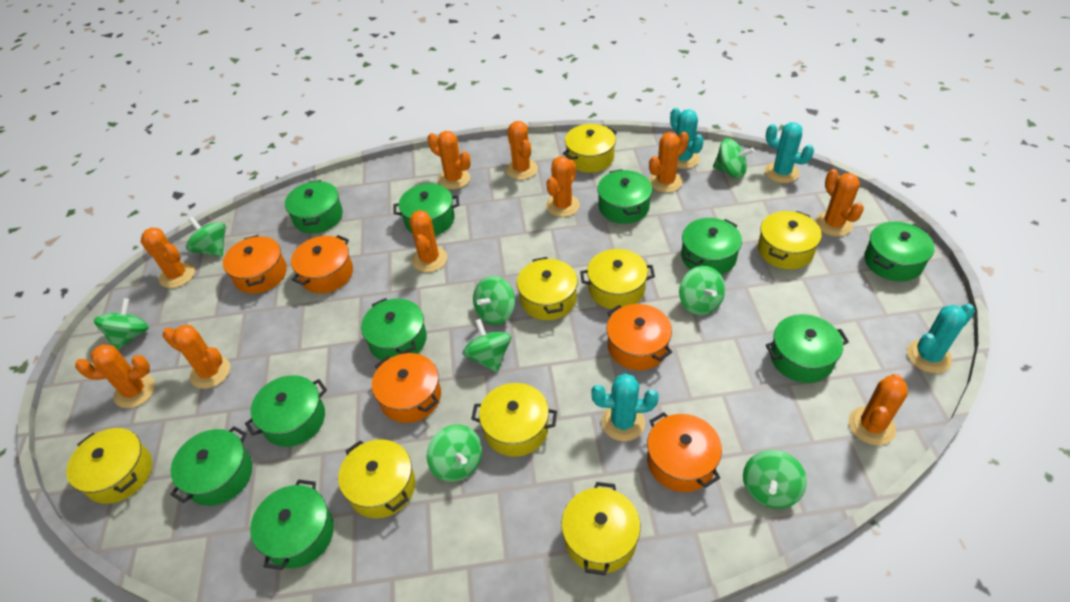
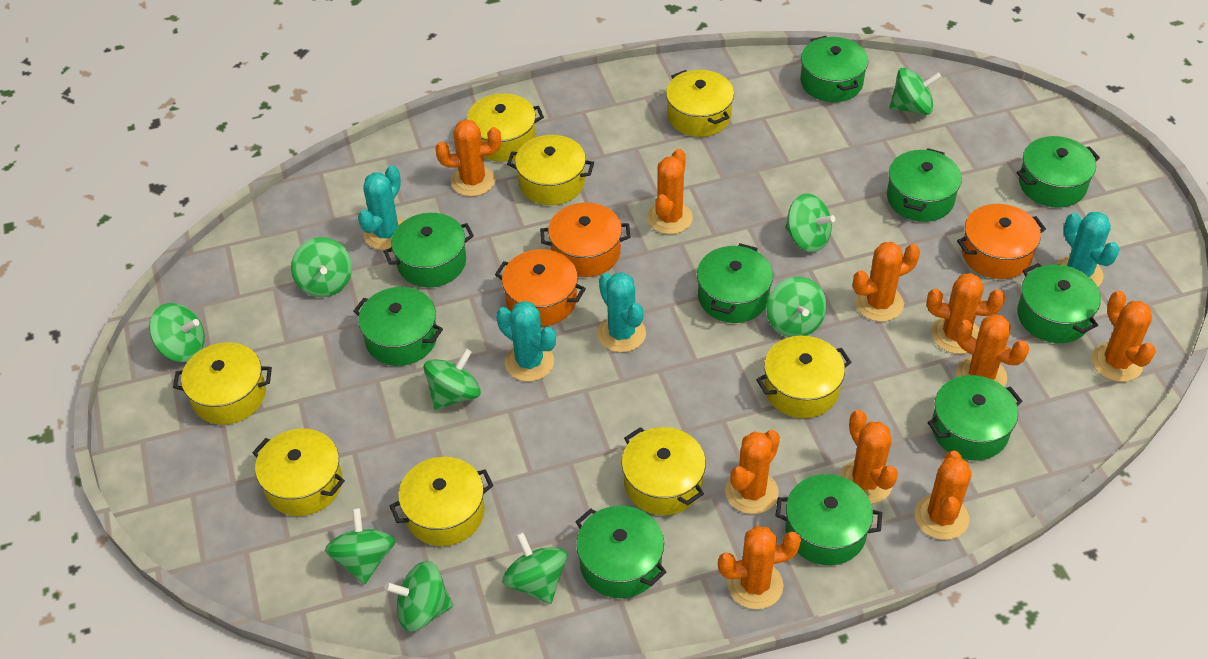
green spinning top: 8 -> 9
orange pot: 5 -> 3

